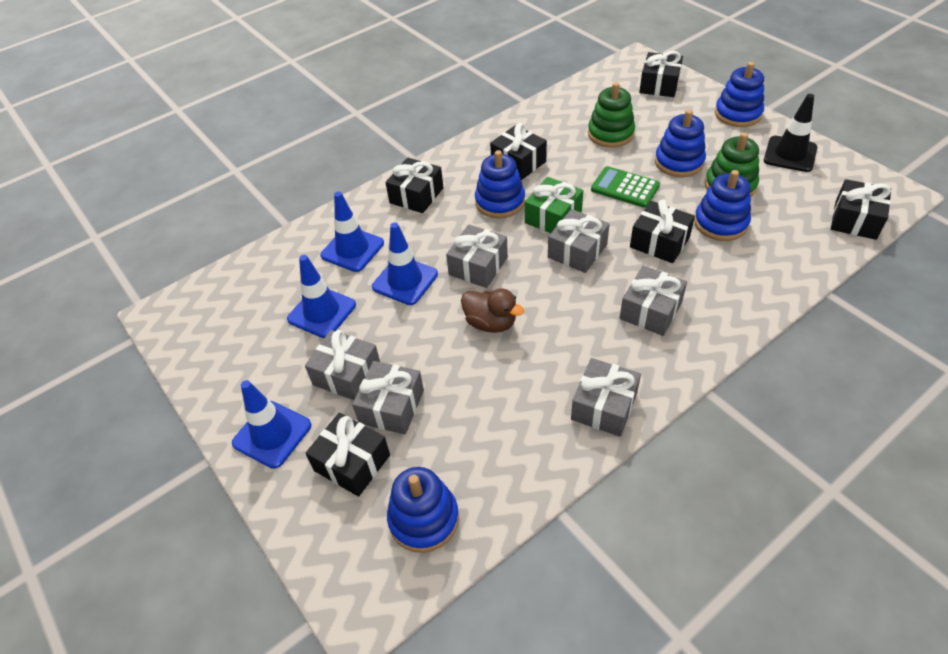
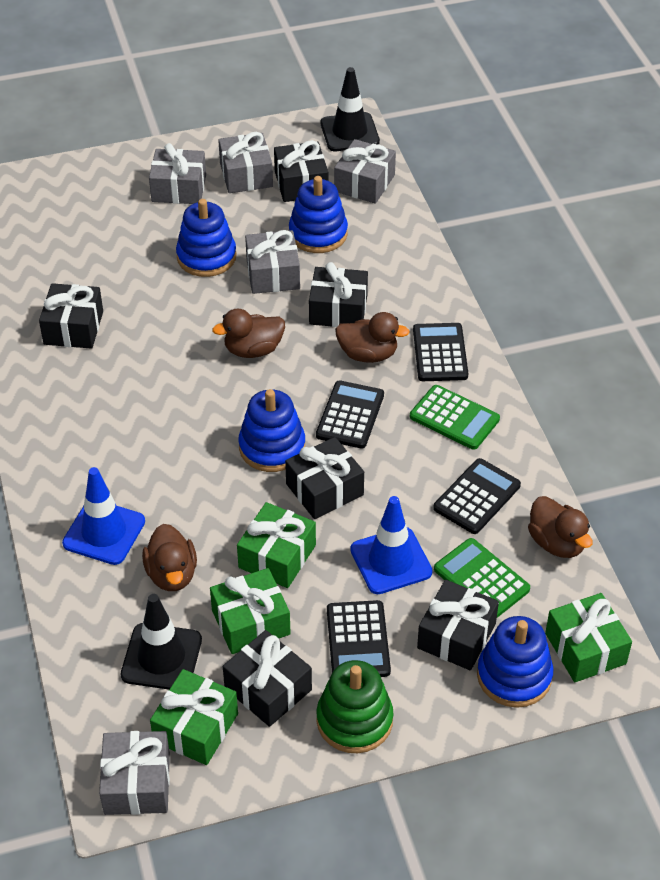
black calculator: 0 -> 4
black traffic cone: 1 -> 2
blue stacking toy: 5 -> 4
blue traffic cone: 4 -> 2
brown duck: 1 -> 4
green calculator: 1 -> 2
green gift: 1 -> 4
green stacking toy: 2 -> 1
grey gift: 6 -> 5

